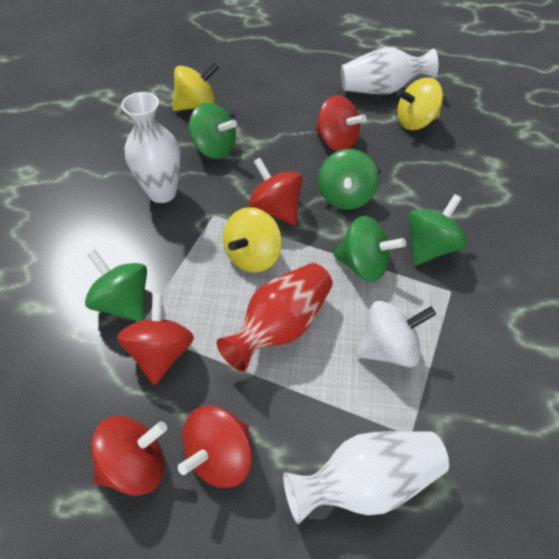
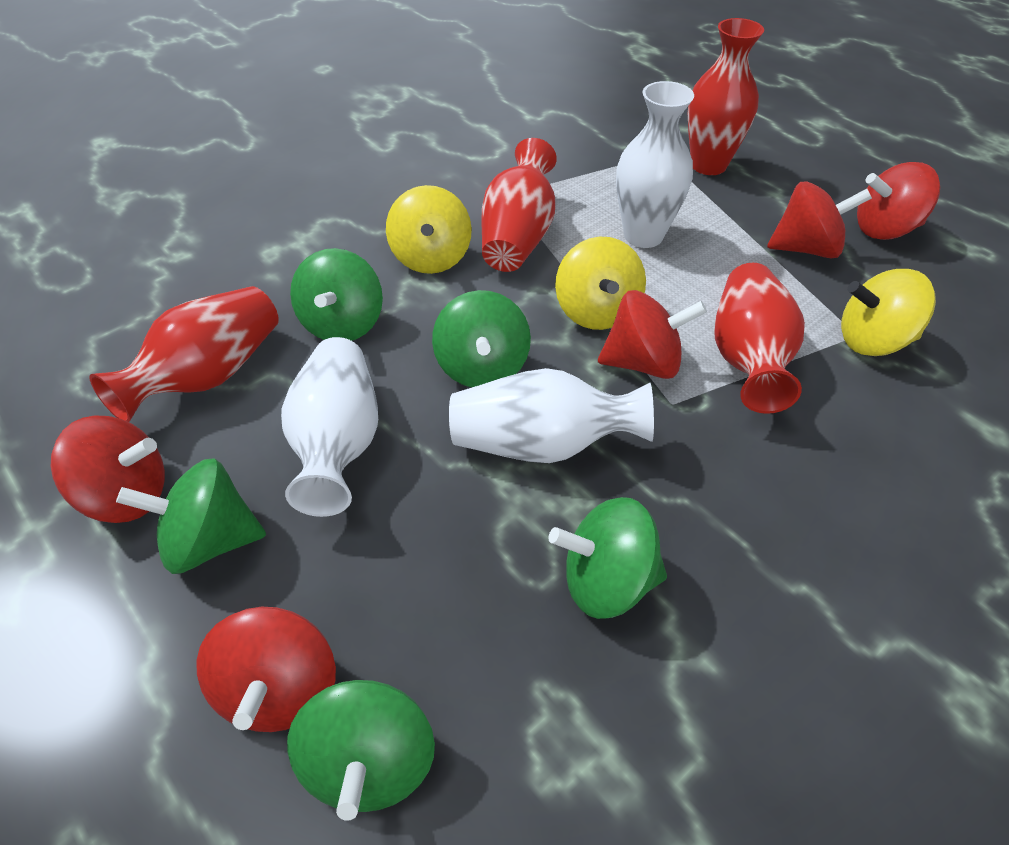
red vase: 1 -> 4
white spinning top: 1 -> 0

